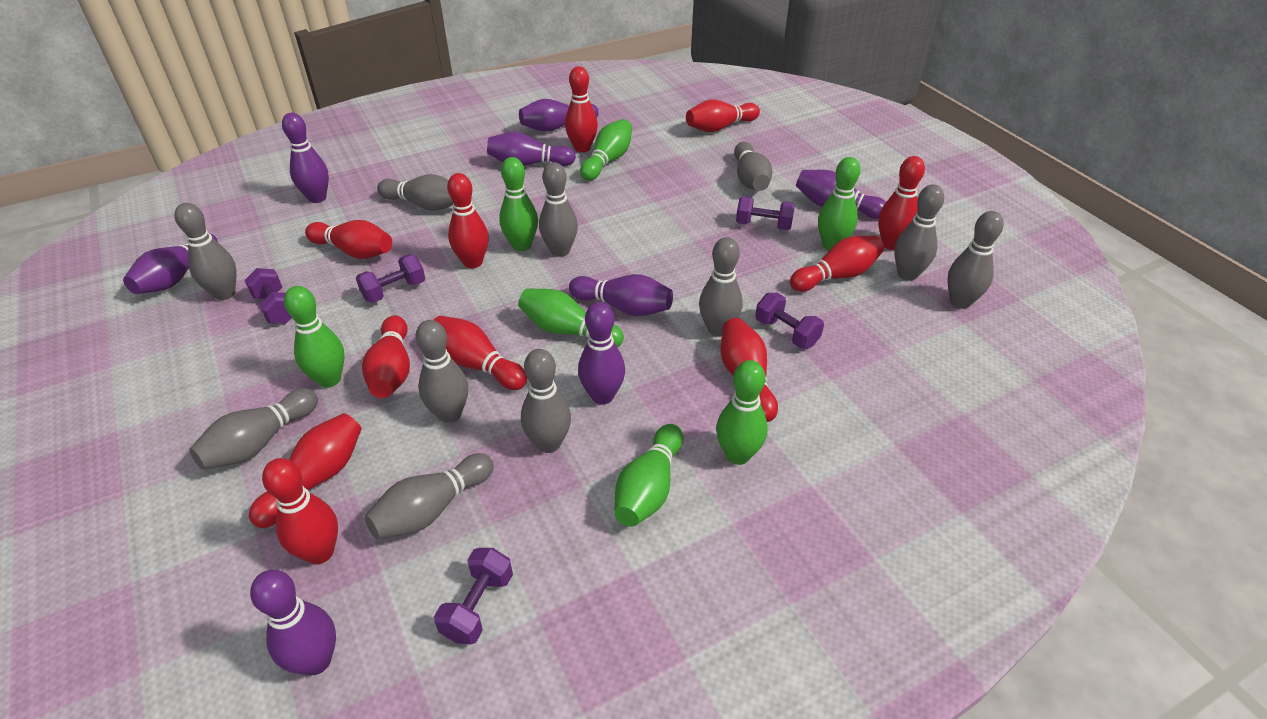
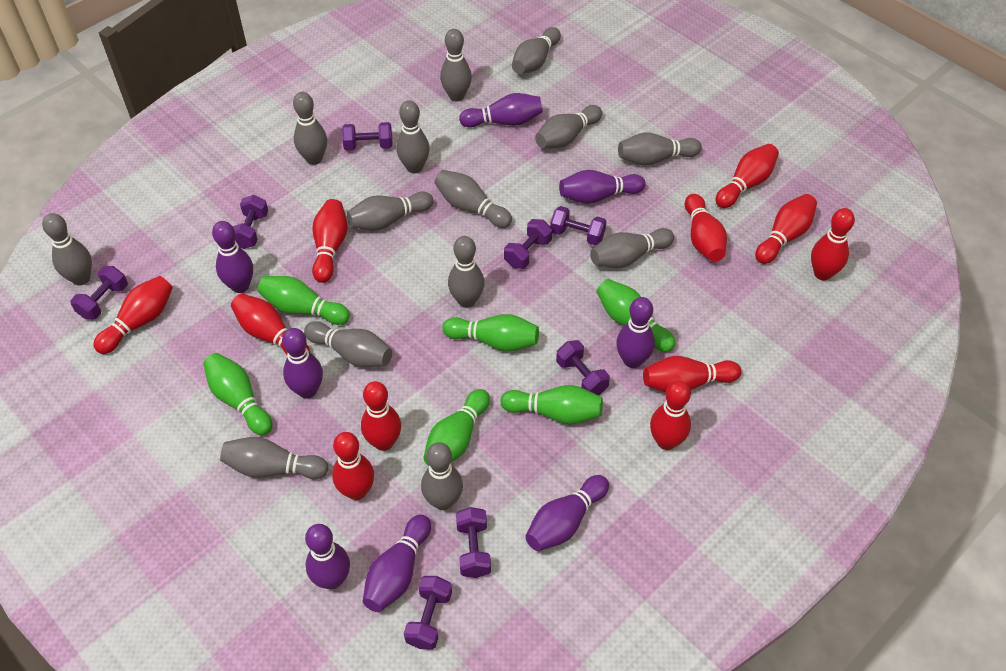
green bowling pin: 7 -> 6
grey bowling pin: 11 -> 14
purple dumbbell: 5 -> 8

